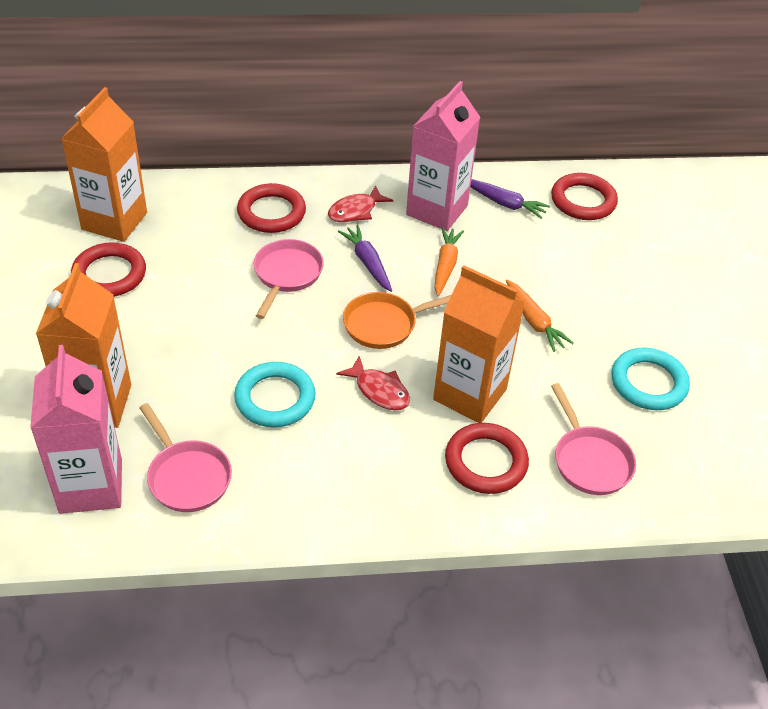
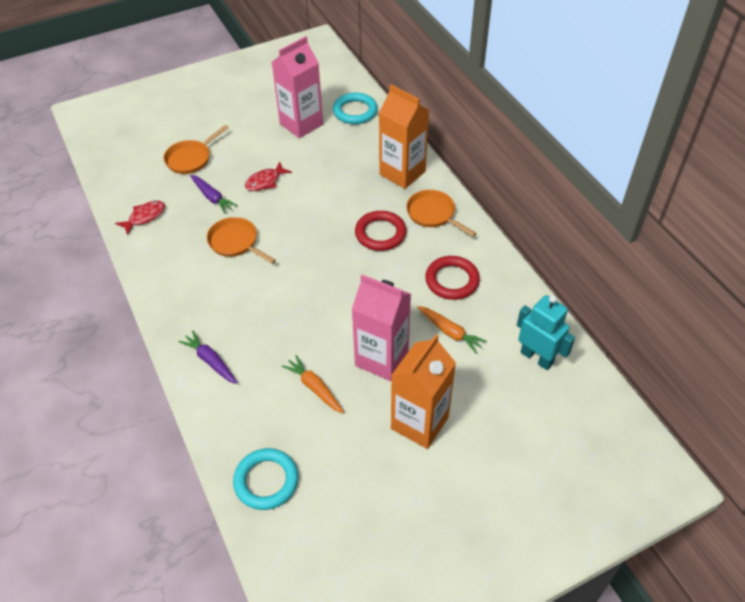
orange carton: 3 -> 2
orange pan: 1 -> 3
pink pan: 3 -> 0
red ring: 4 -> 2
turquoise robot: 0 -> 1

